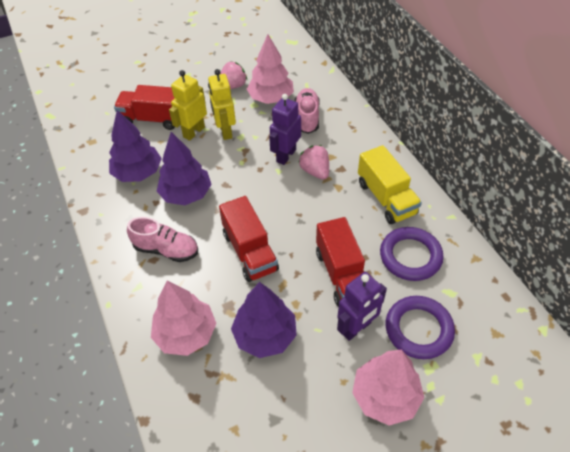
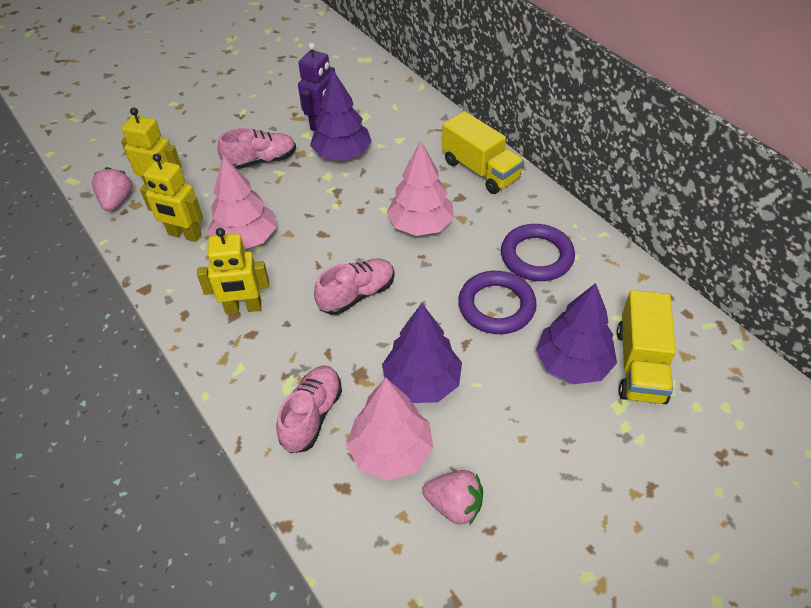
pink shoe: 2 -> 3
purple robot: 2 -> 1
red truck: 3 -> 0
yellow robot: 2 -> 3
yellow truck: 1 -> 2

